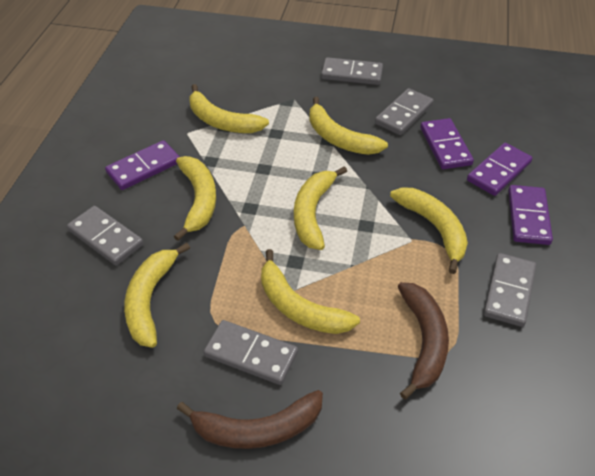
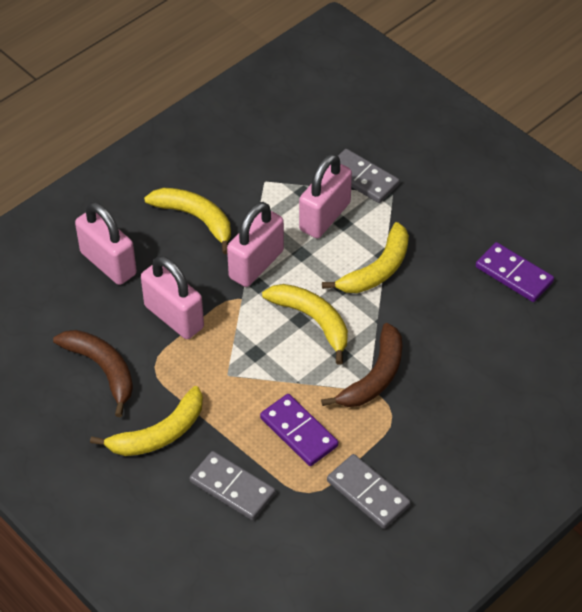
grey domino: 5 -> 3
pink padlock: 0 -> 4
purple domino: 4 -> 2
yellow banana: 7 -> 4

